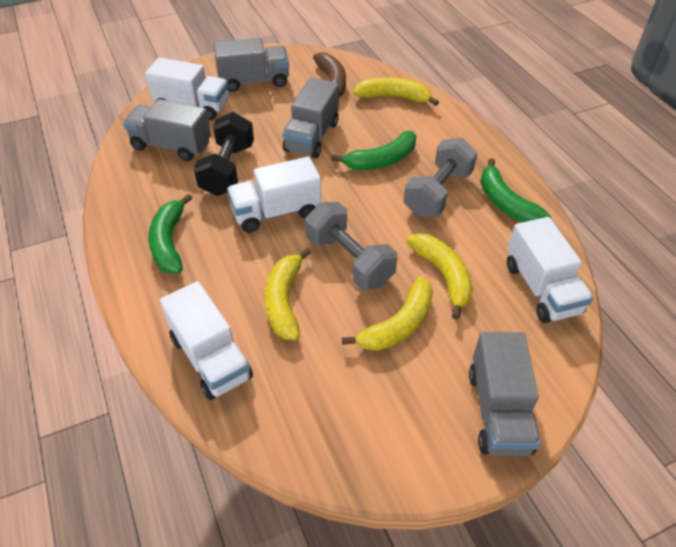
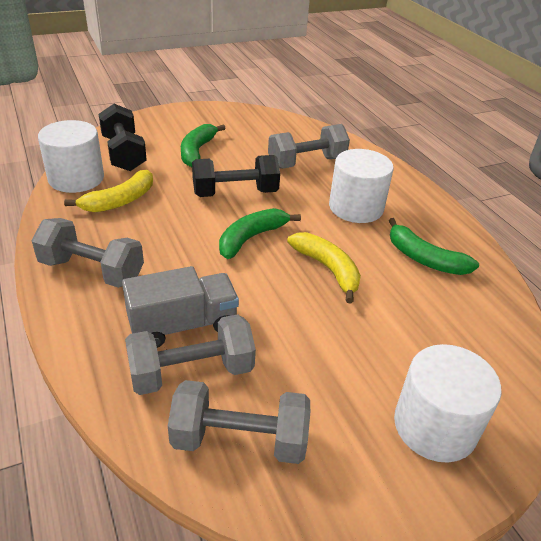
black dumbbell: 1 -> 2
brown banana: 1 -> 0
grey dumbbell: 2 -> 4
grey truck: 4 -> 1
white cylinder: 0 -> 3
white truck: 4 -> 0
yellow banana: 4 -> 2

